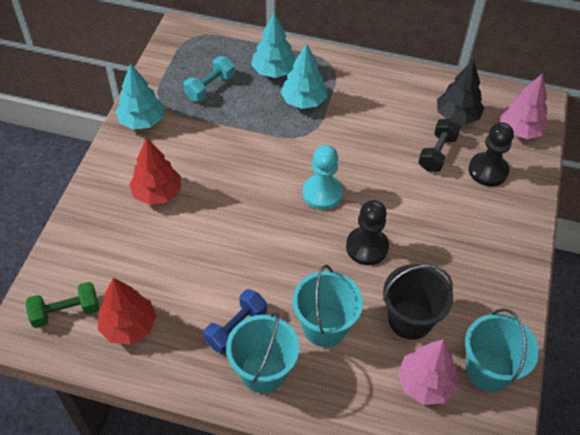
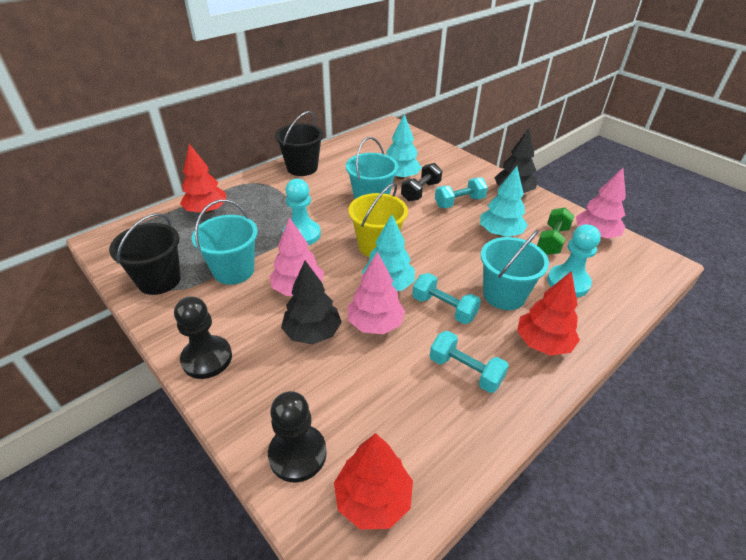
black bucket: 1 -> 2
black tree: 1 -> 2
blue dumbbell: 1 -> 0
pink tree: 2 -> 3
red tree: 2 -> 3
turquoise dumbbell: 1 -> 3
turquoise pawn: 1 -> 2
yellow bucket: 0 -> 1

